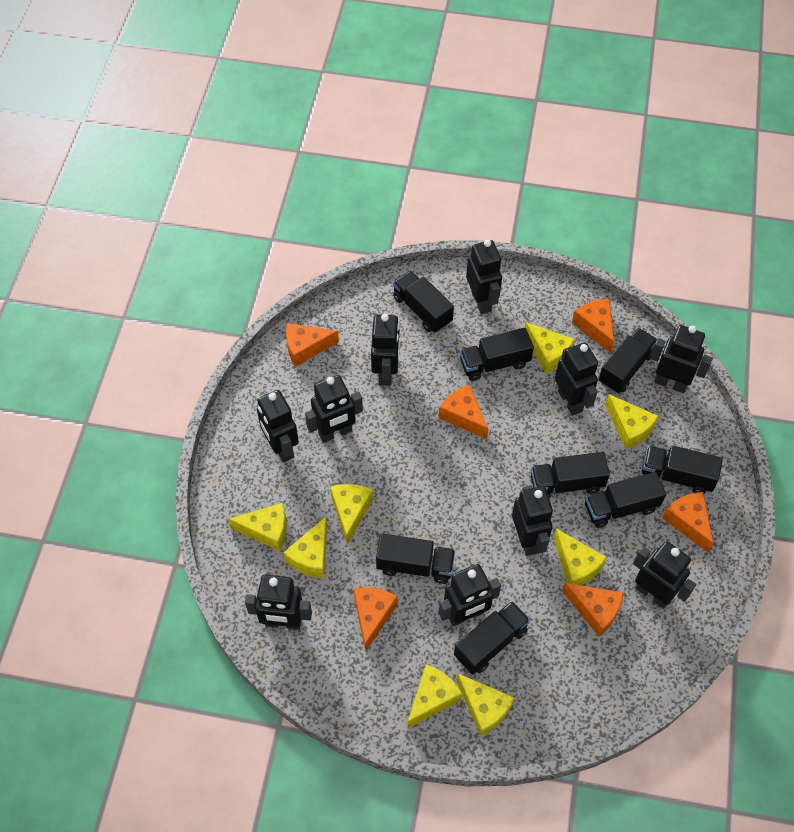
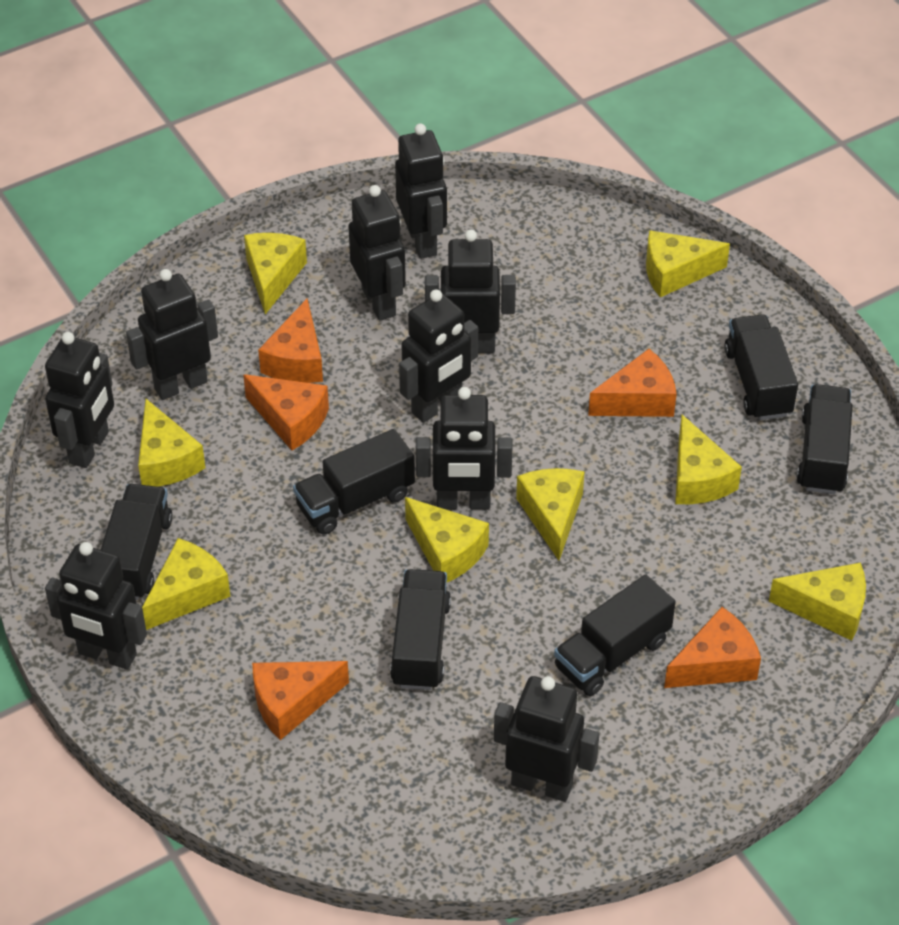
black robot: 10 -> 9
black truck: 8 -> 6
orange cheese: 6 -> 5

